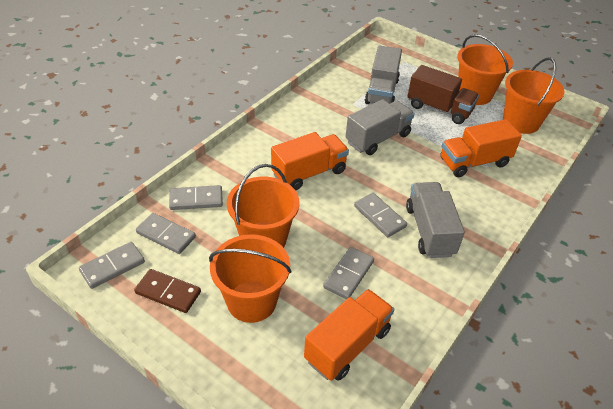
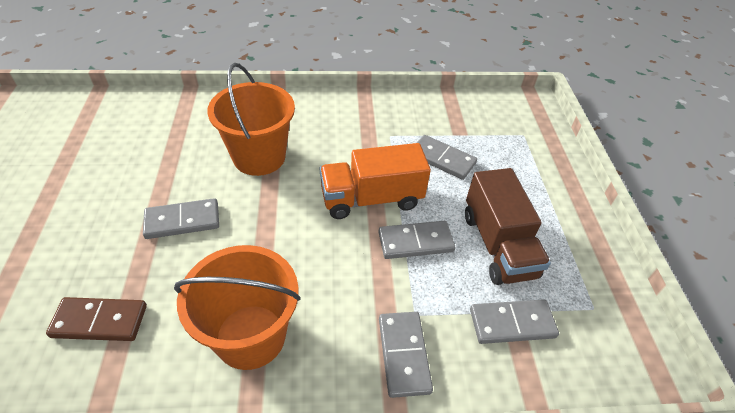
grey truck: 3 -> 0
orange bucket: 4 -> 2
orange truck: 3 -> 1

